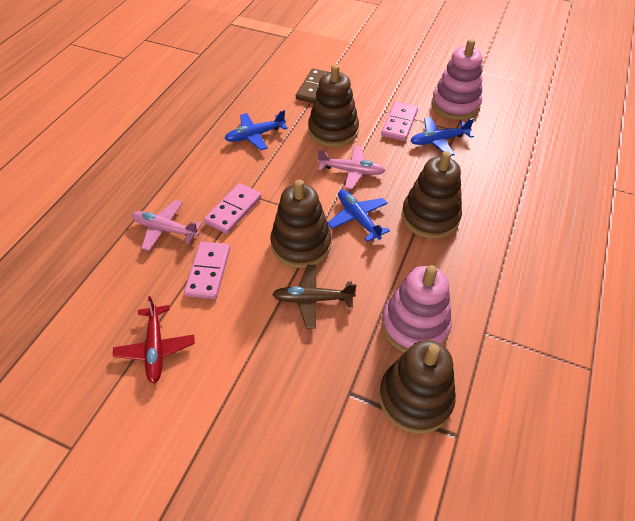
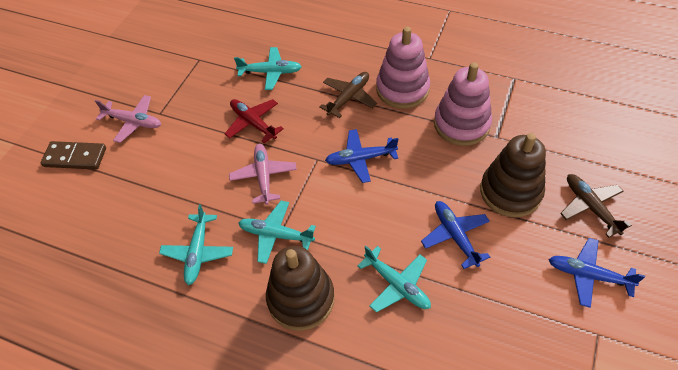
brown plane: 1 -> 2
brown stacking toy: 4 -> 2
pink domino: 3 -> 0
turquoise plane: 0 -> 4

